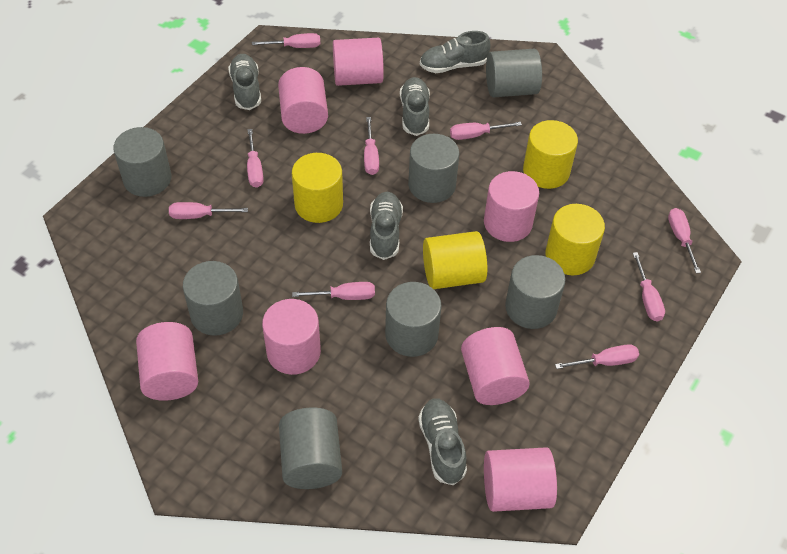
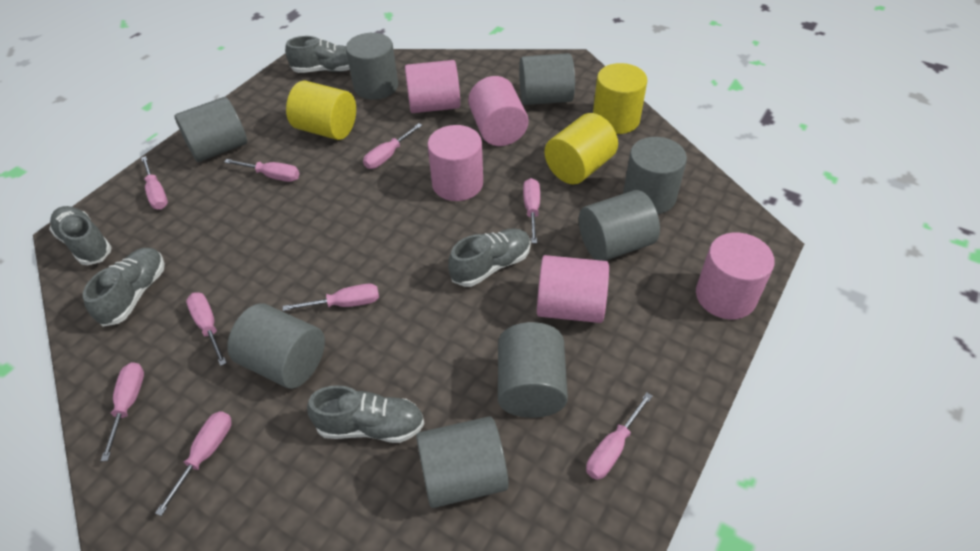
grey cylinder: 7 -> 8
pink cylinder: 7 -> 5
yellow cylinder: 4 -> 3

